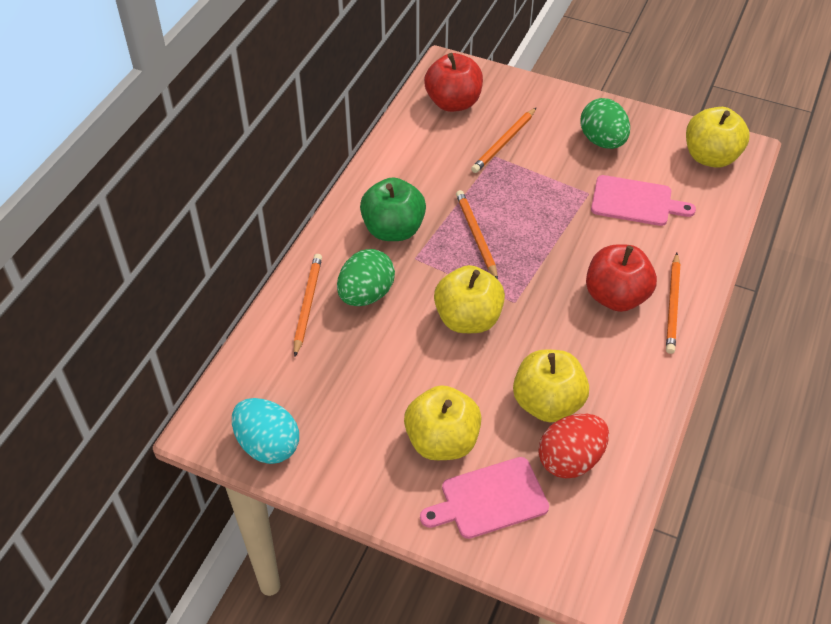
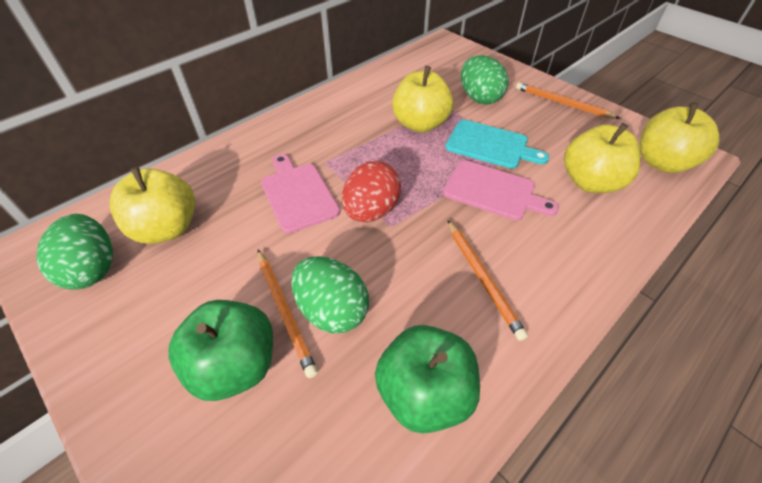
green apple: 1 -> 2
green egg: 2 -> 3
orange pencil: 4 -> 3
red apple: 2 -> 0
turquoise cutting board: 0 -> 1
turquoise egg: 1 -> 0

